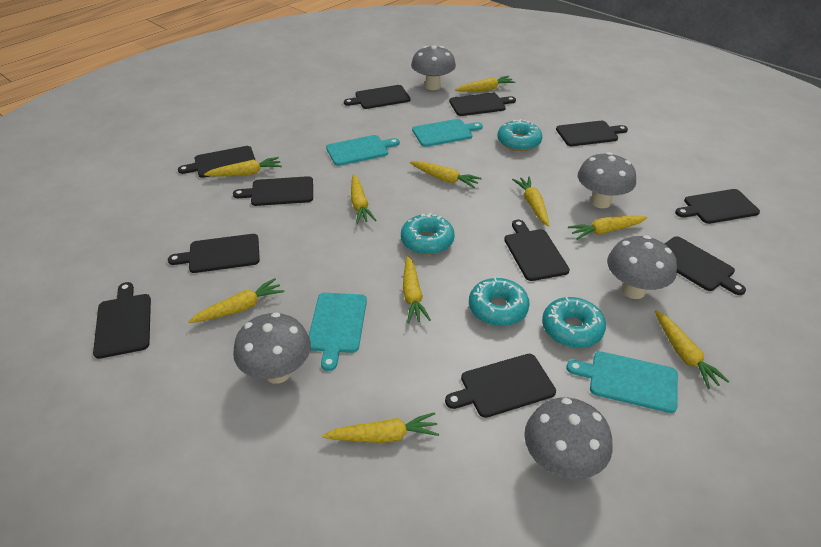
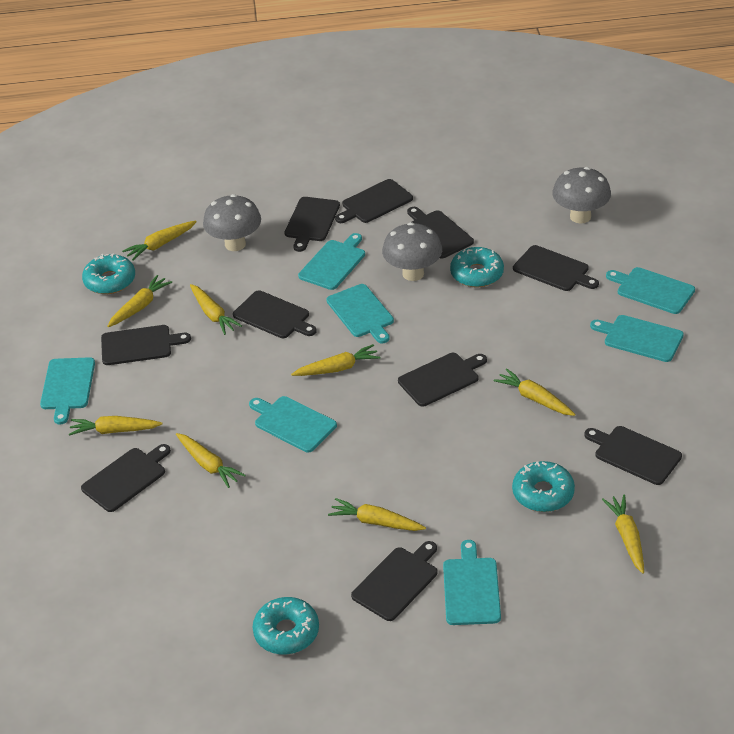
black cutting board: 11 -> 10
grey mushroom: 5 -> 3
turquoise cutting board: 4 -> 7
yellow carrot: 10 -> 9

